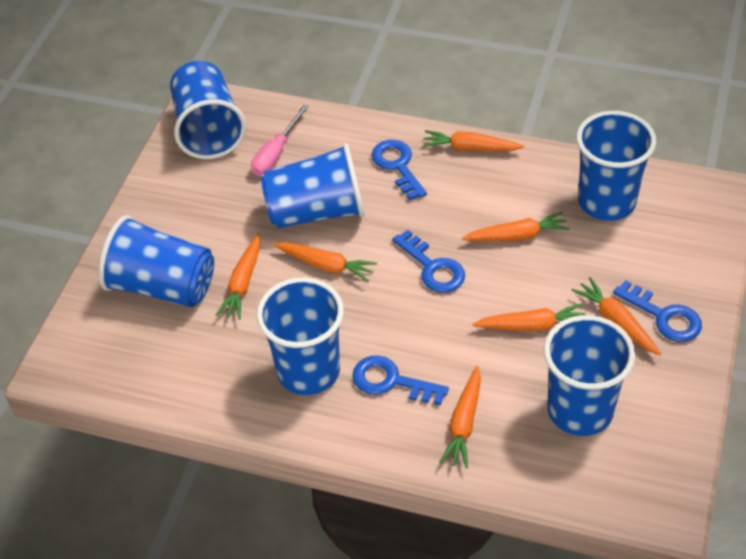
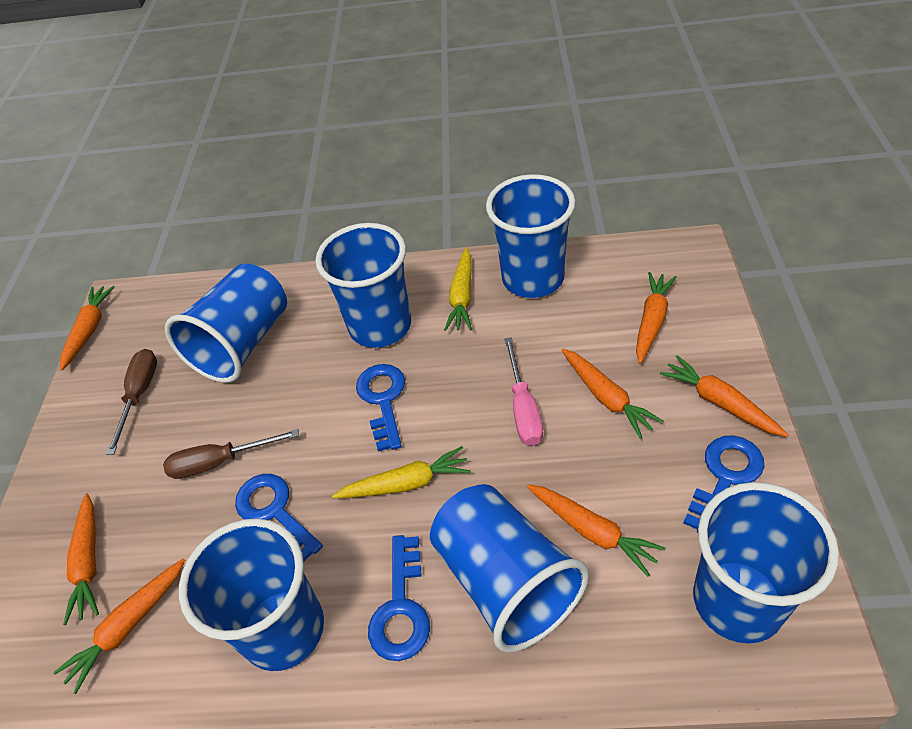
brown screwdriver: 0 -> 2
yellow carrot: 0 -> 2

